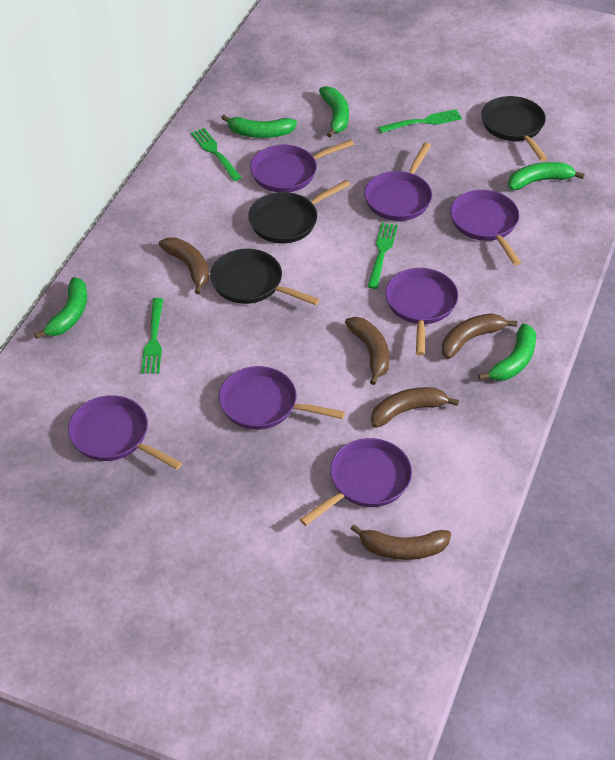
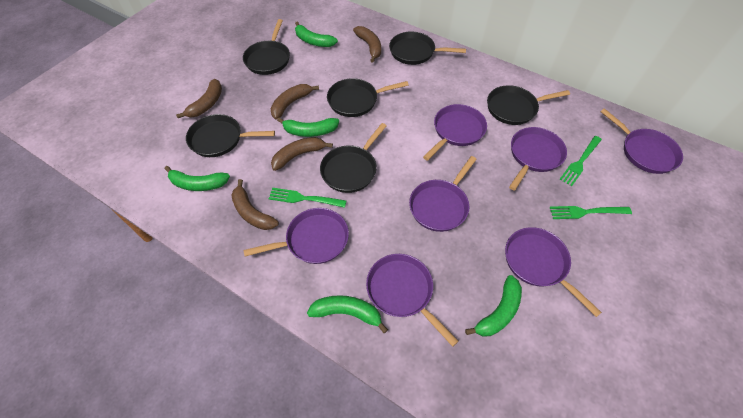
black pan: 3 -> 6
green fork: 4 -> 3

